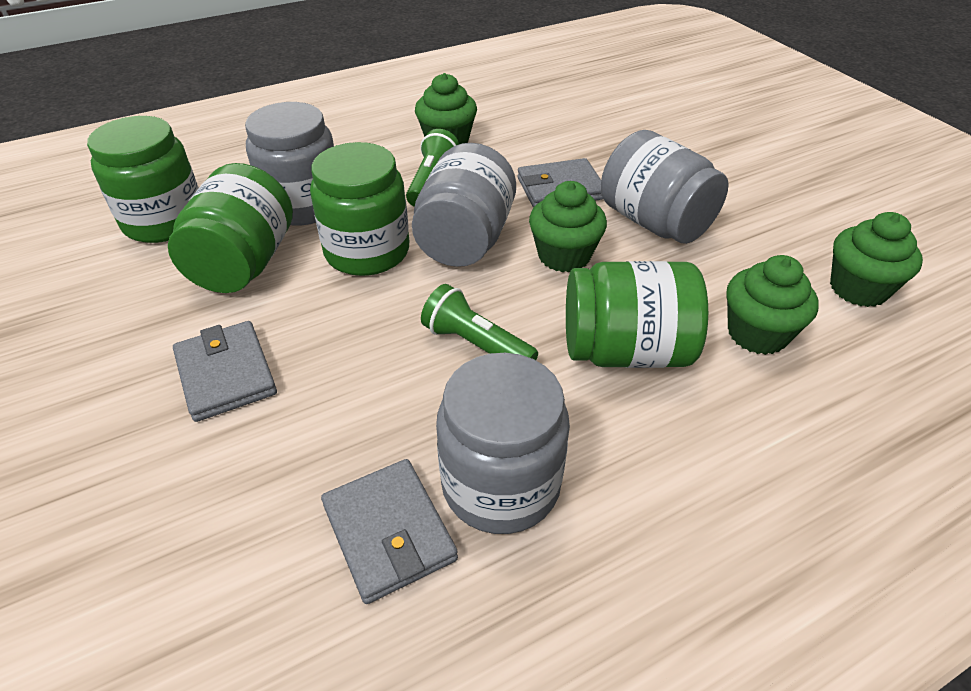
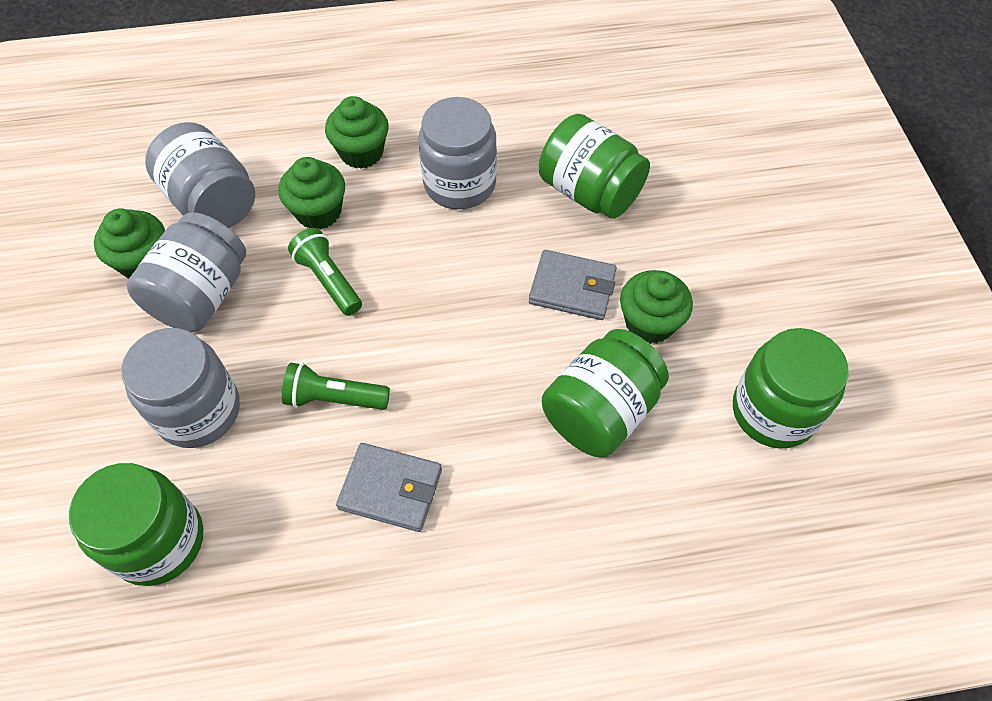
grey wallet: 3 -> 2

